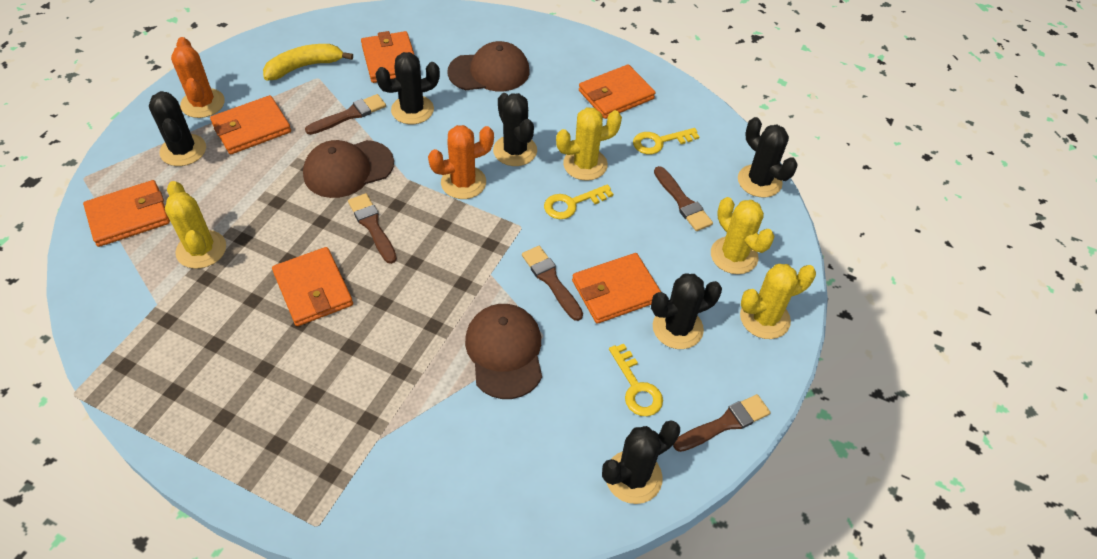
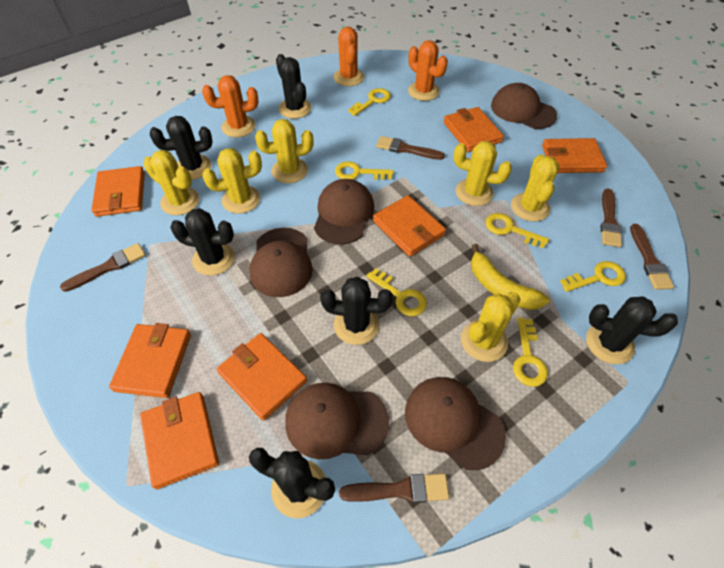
brown cap: 3 -> 5
orange cactus: 2 -> 3
orange wallet: 6 -> 7
yellow cactus: 4 -> 6
yellow key: 3 -> 6

